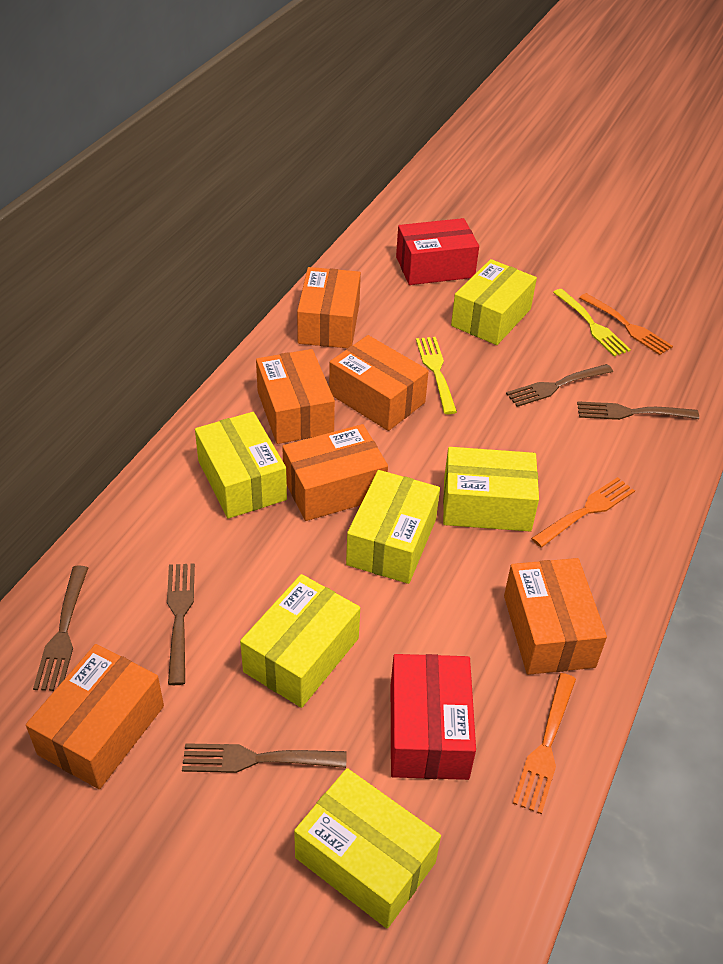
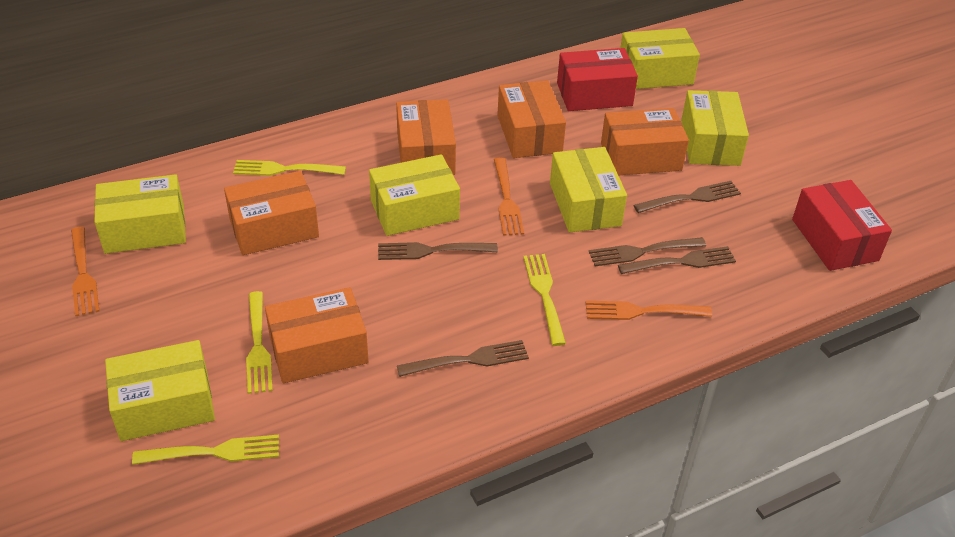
orange box: 6 -> 5
yellow fork: 2 -> 4

